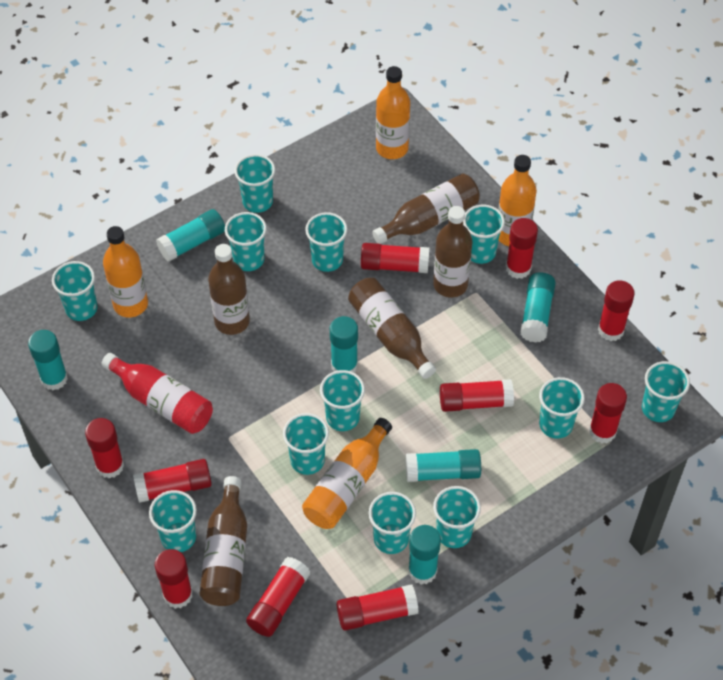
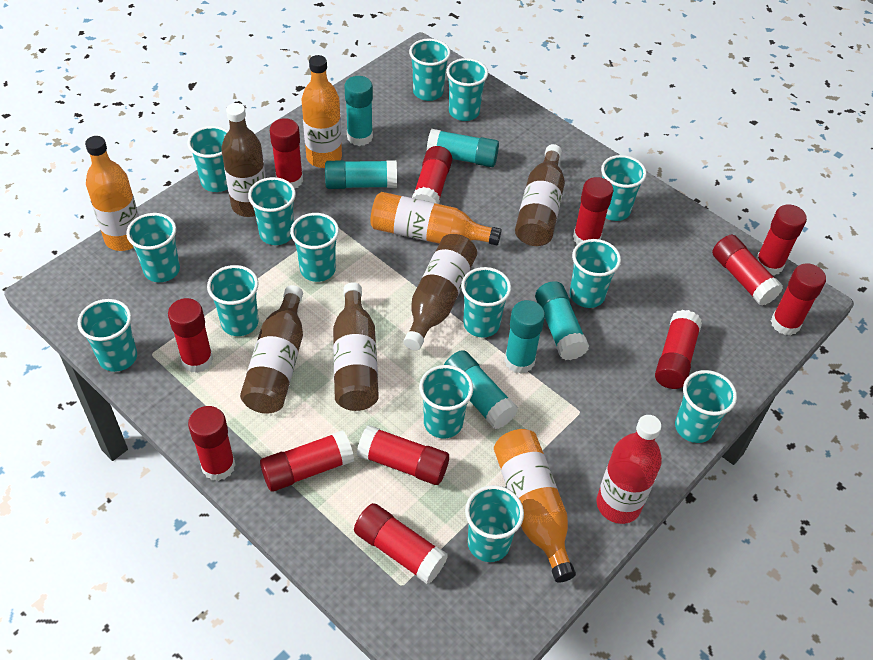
red glue stick: 10 -> 12
turquoise cup: 12 -> 14

